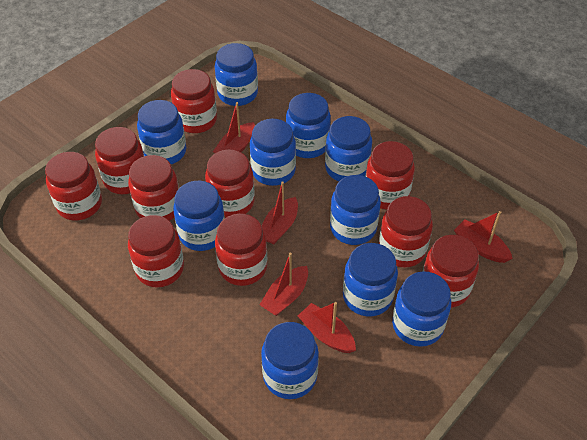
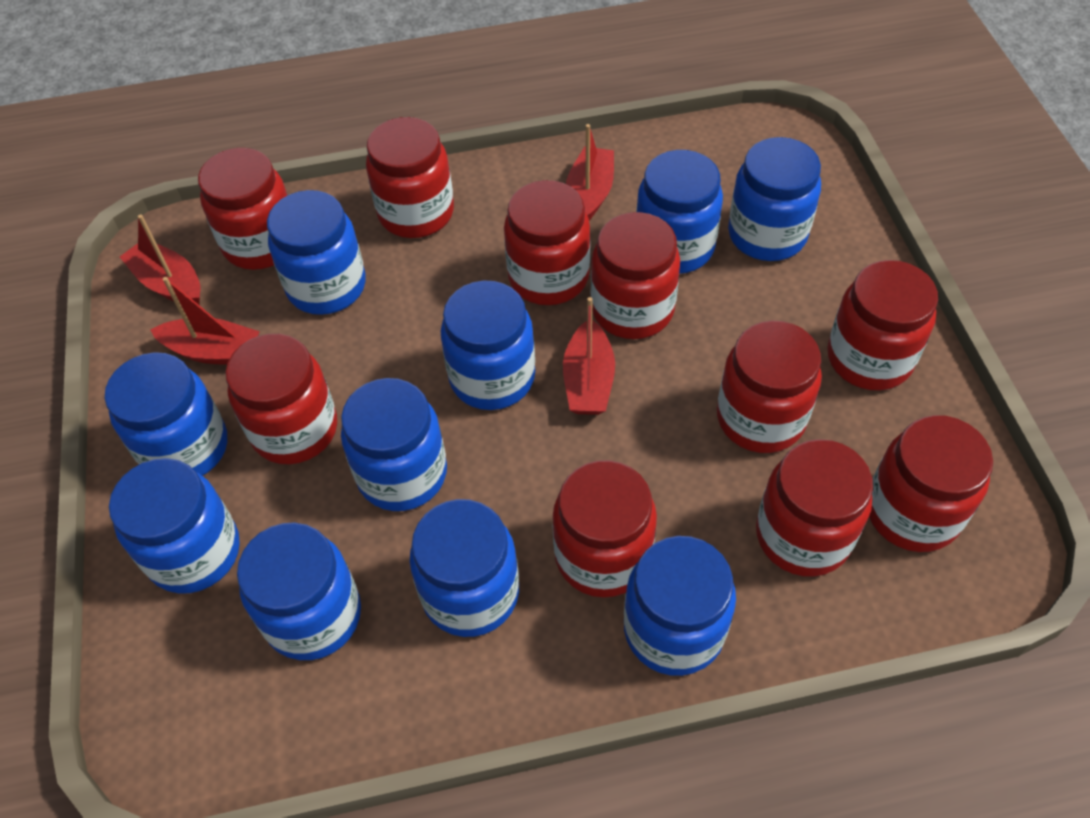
red boat: 5 -> 4

